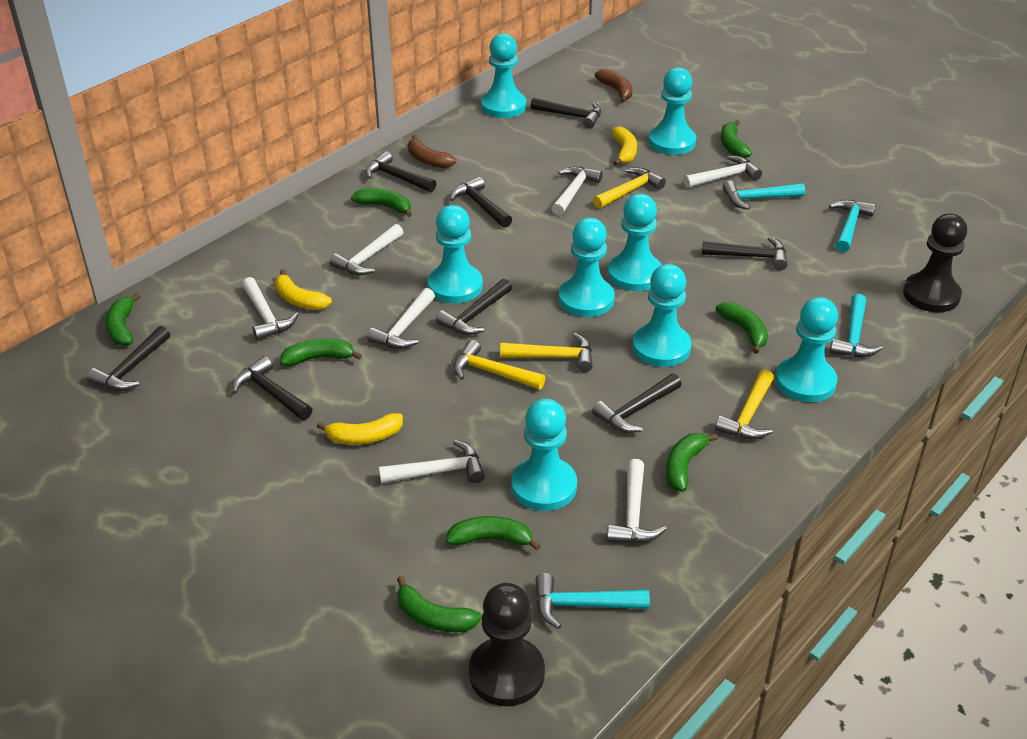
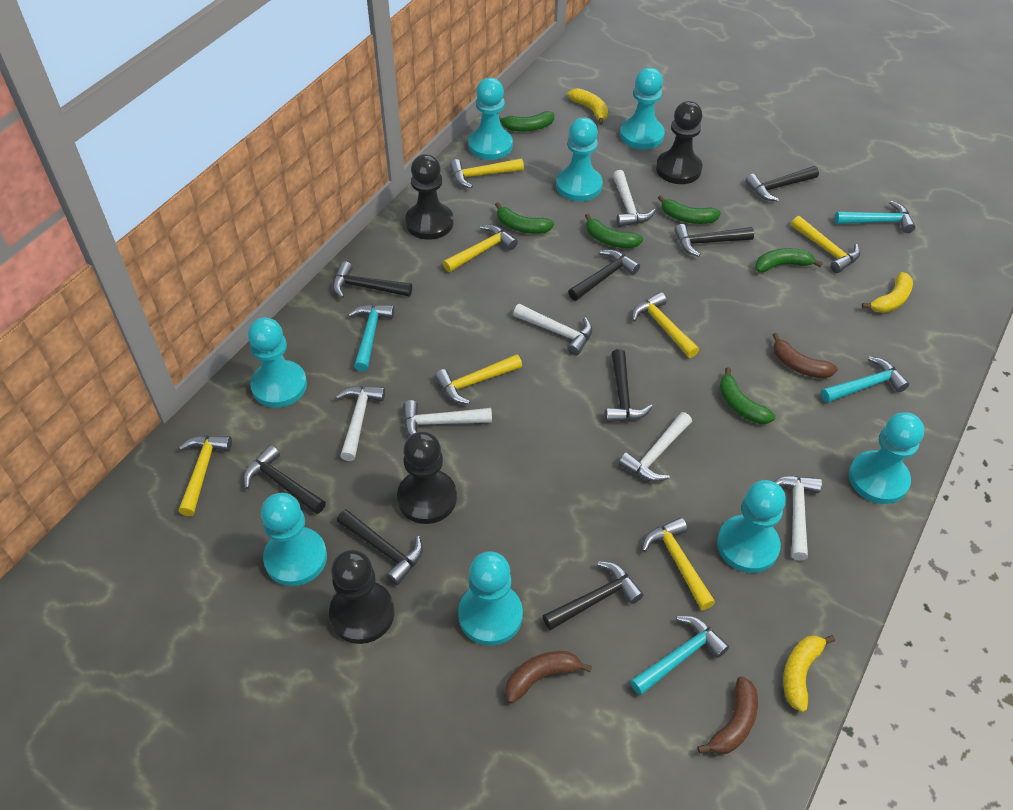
black pawn: 2 -> 4
brown banana: 2 -> 3
green banana: 8 -> 6
white hammer: 7 -> 6
yellow hammer: 4 -> 7

